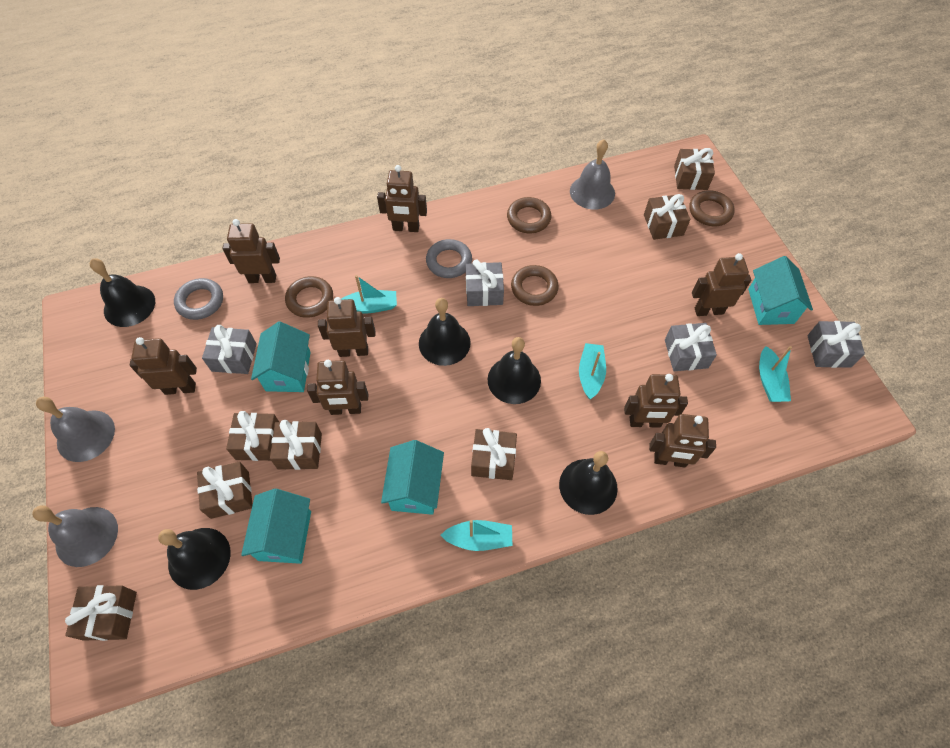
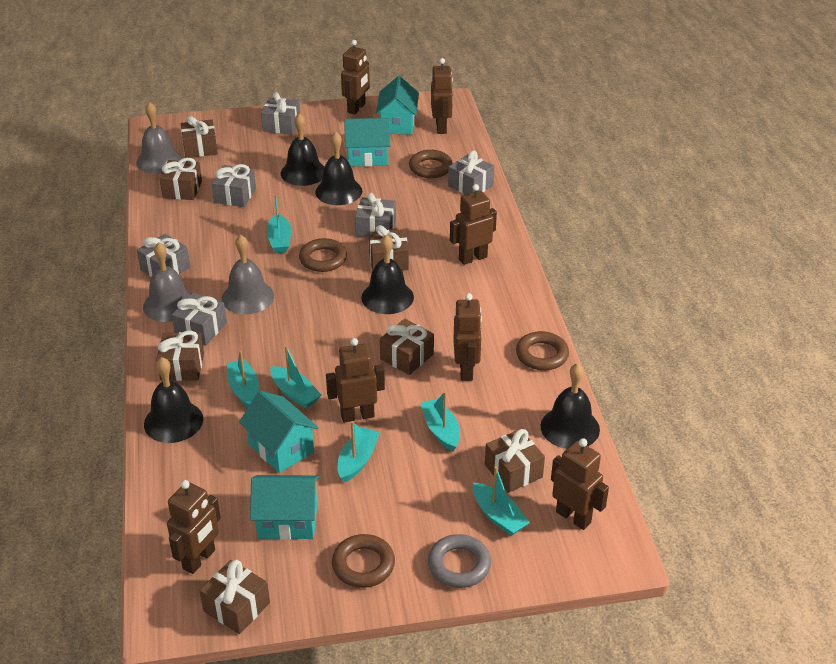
brown robot: 8 -> 7
grey gift: 4 -> 6
grey ring: 2 -> 1
turquoise boat: 4 -> 6

